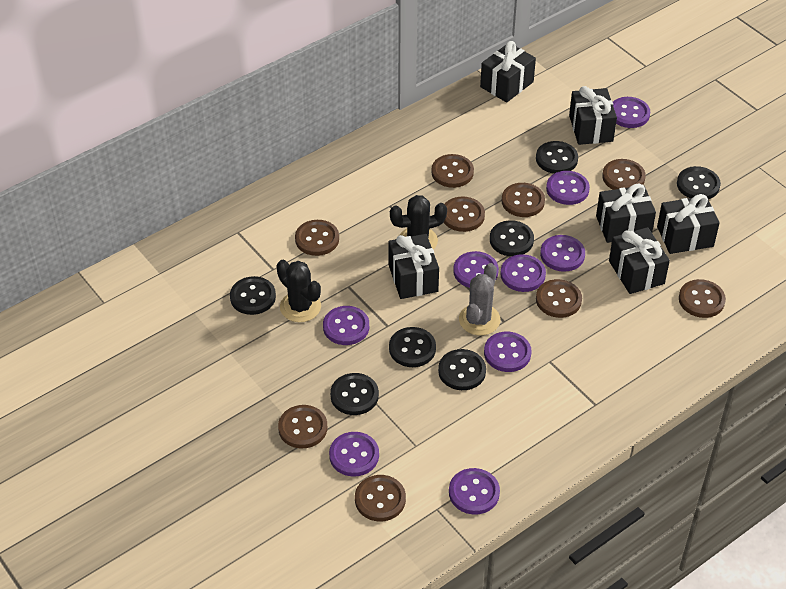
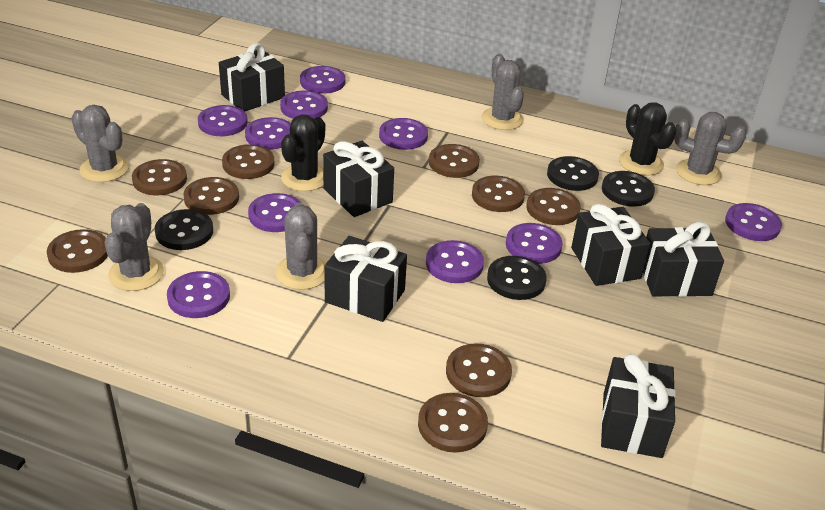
black button: 7 -> 4
grey cactus: 1 -> 5
purple button: 9 -> 10

